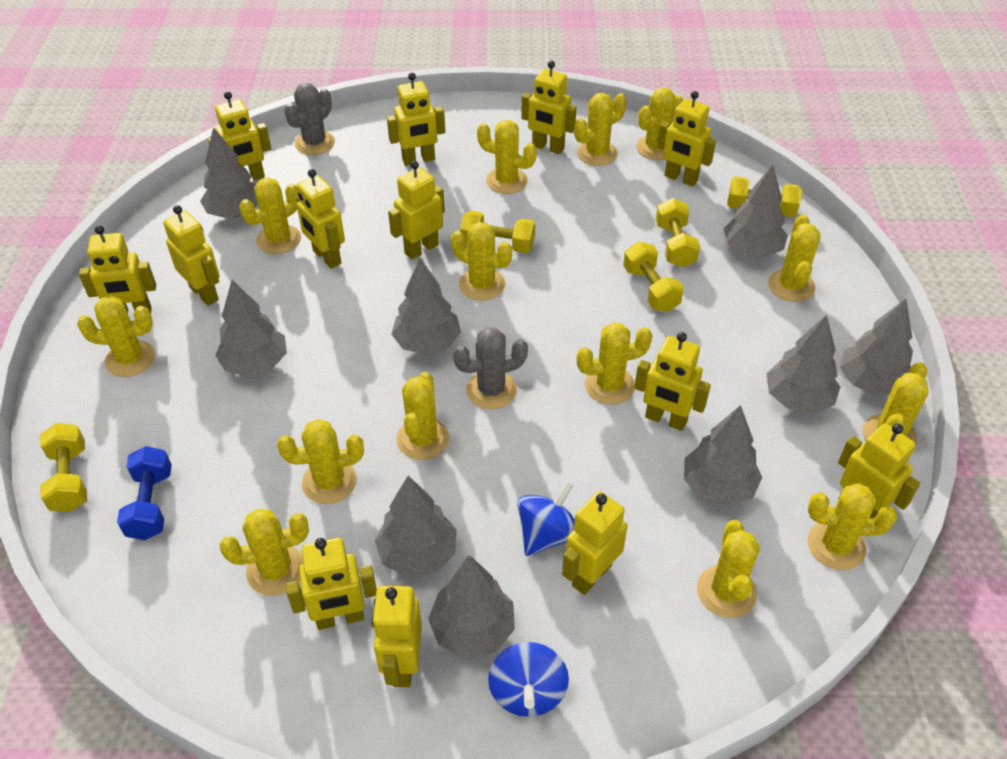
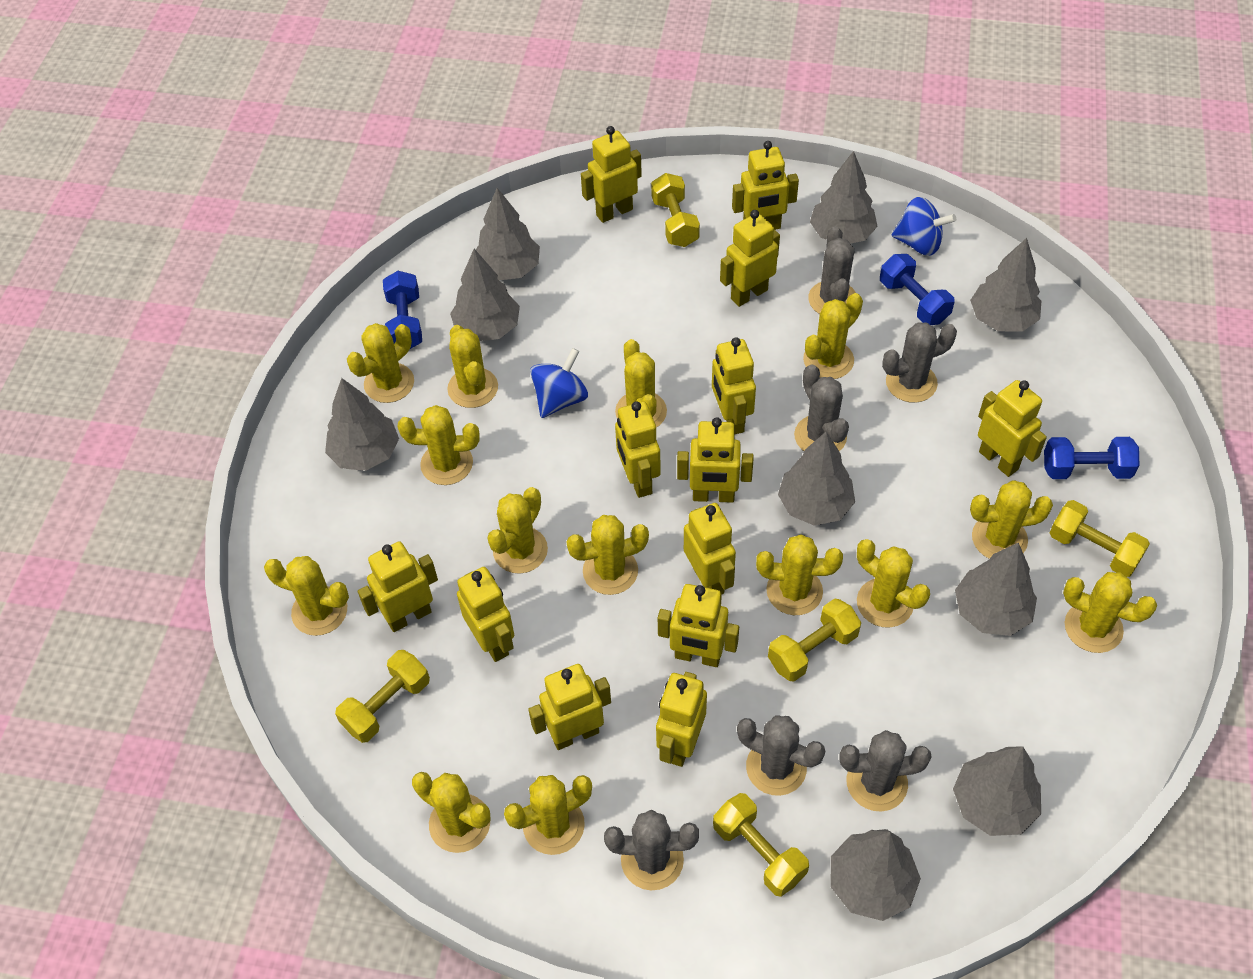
blue dumbbell: 1 -> 3
grey cactus: 2 -> 6

